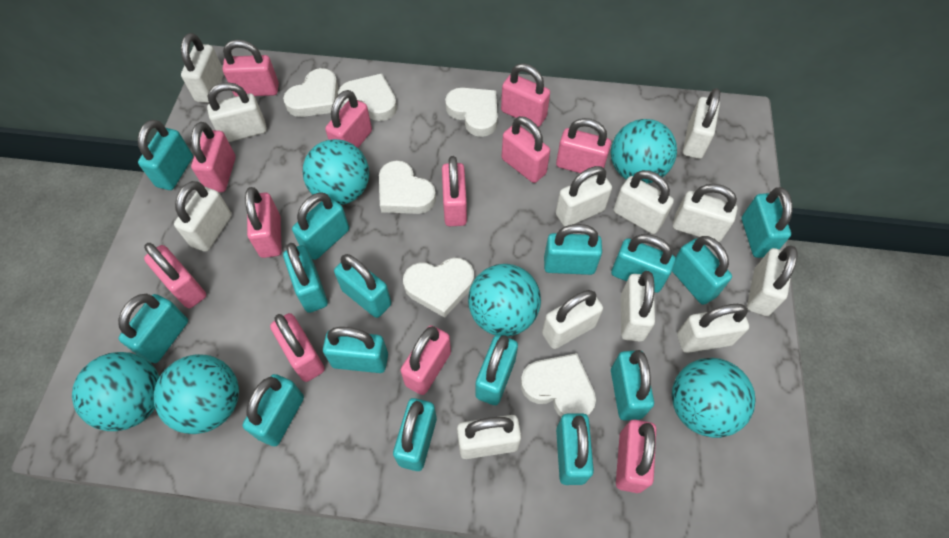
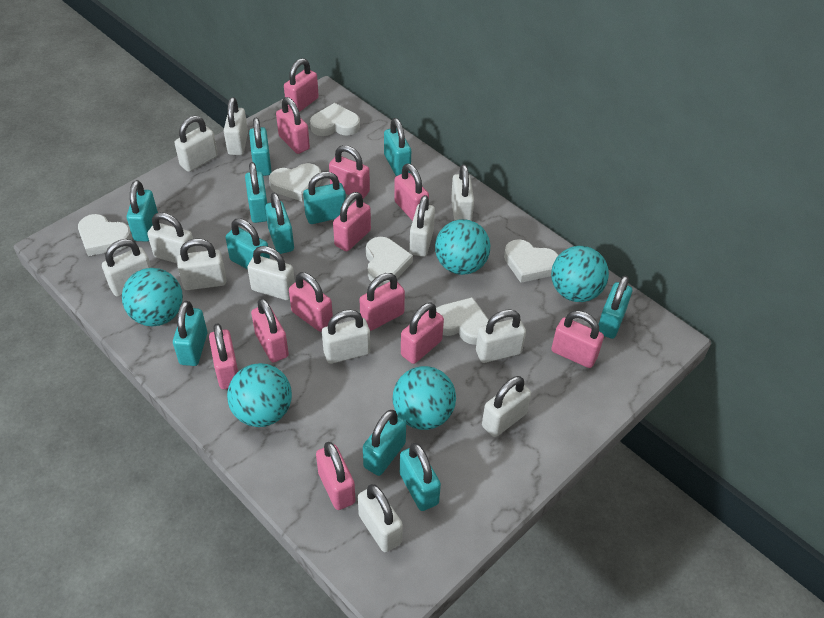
turquoise ball: 6 -> 5
turquoise padlock: 15 -> 11

